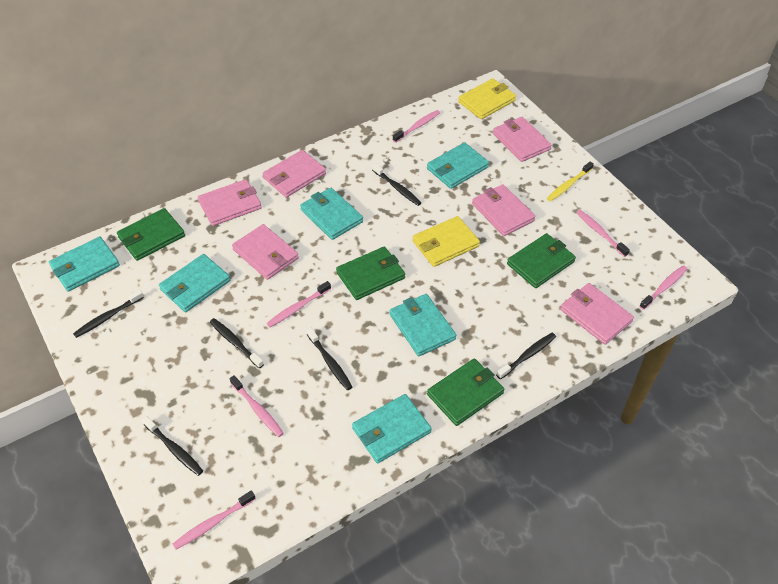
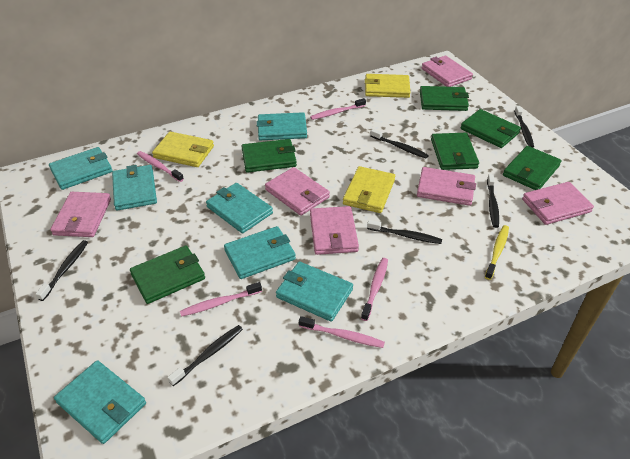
green wallet: 4 -> 6
pink toothbrush: 6 -> 5
turquoise wallet: 6 -> 7
yellow wallet: 2 -> 3

